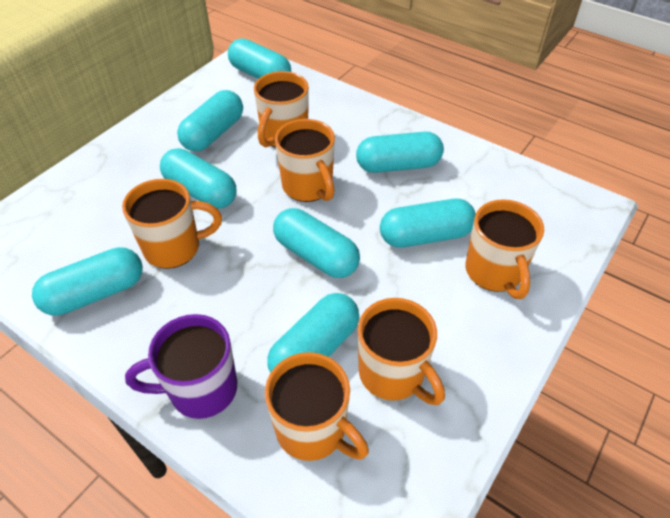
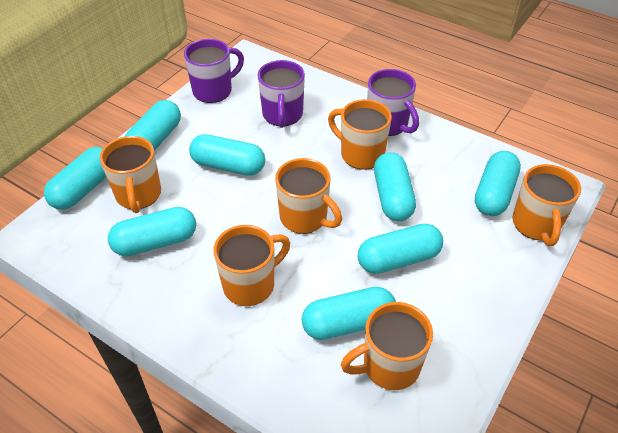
purple mug: 1 -> 3

